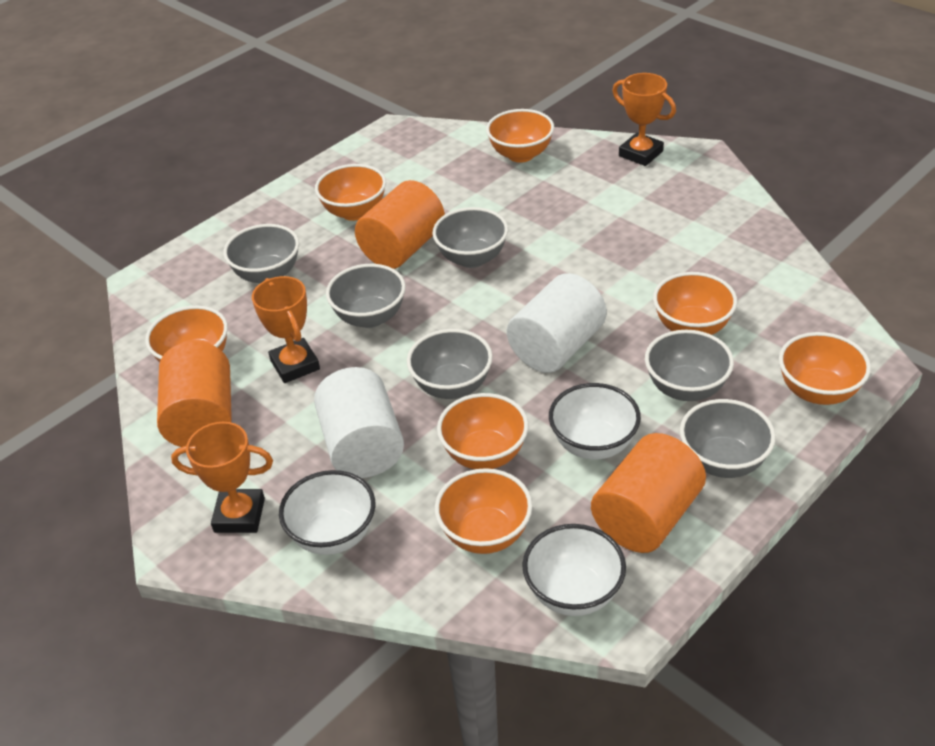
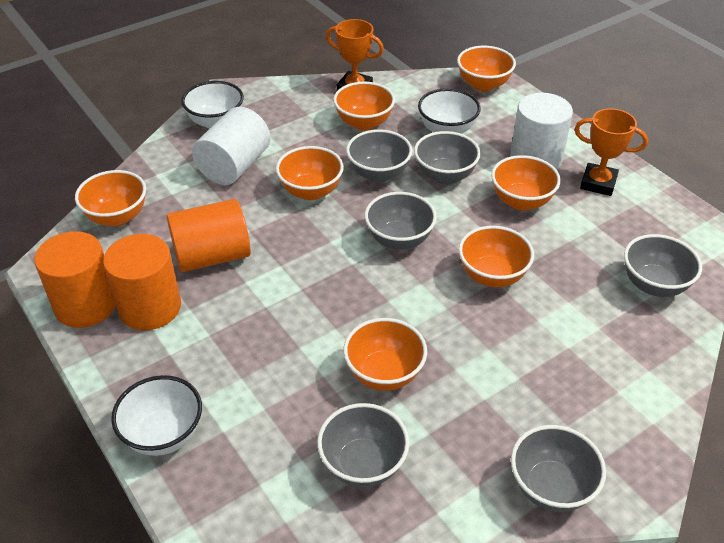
orange trophy: 3 -> 2

